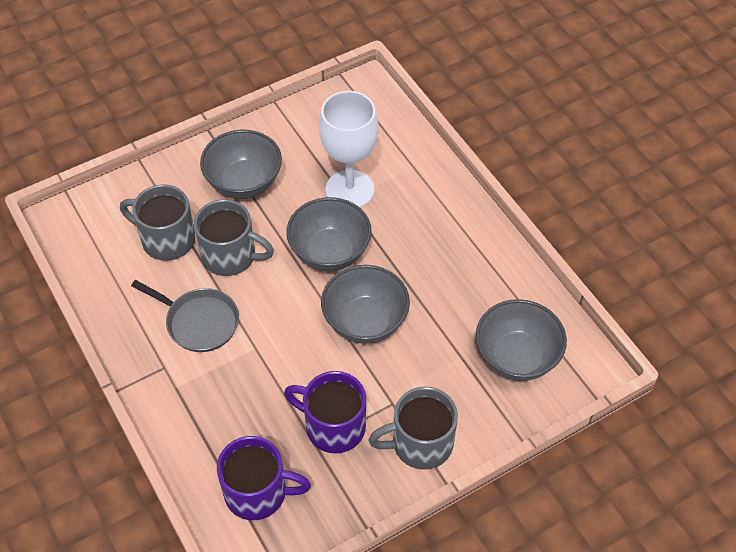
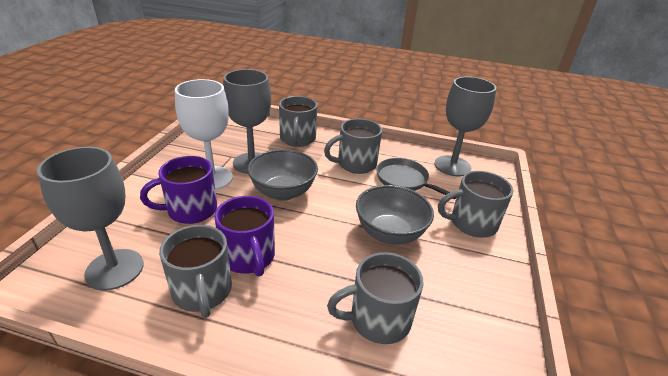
grey bowl: 4 -> 2
grey goblet: 0 -> 3
grey mug: 3 -> 5

